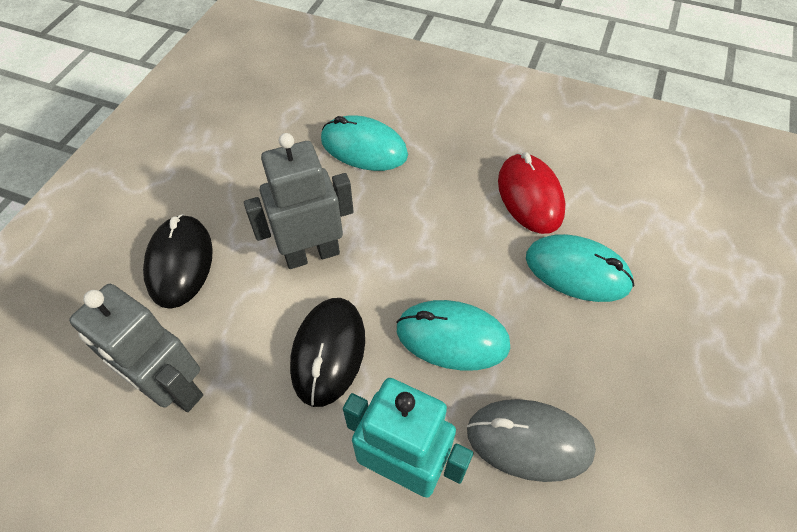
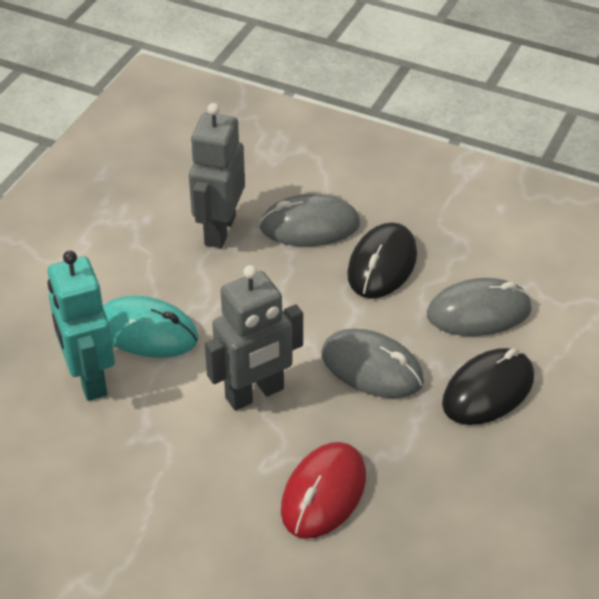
grey mouse: 1 -> 3
turquoise mouse: 3 -> 1

